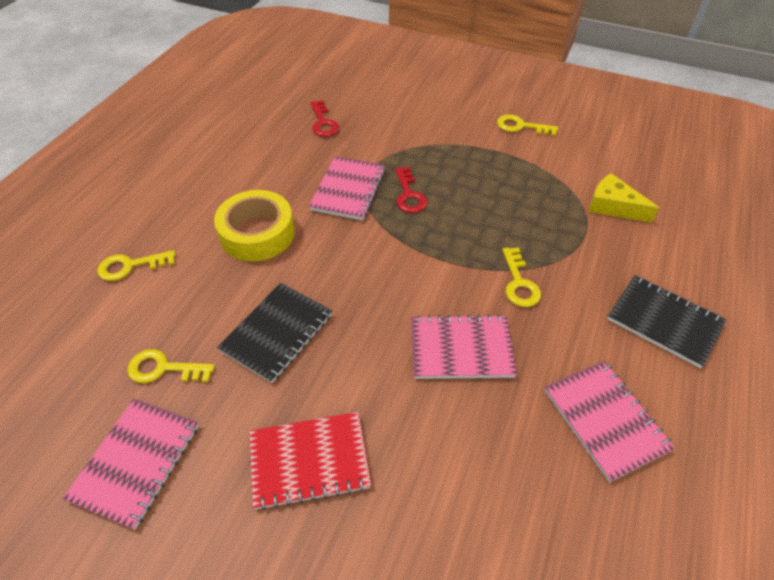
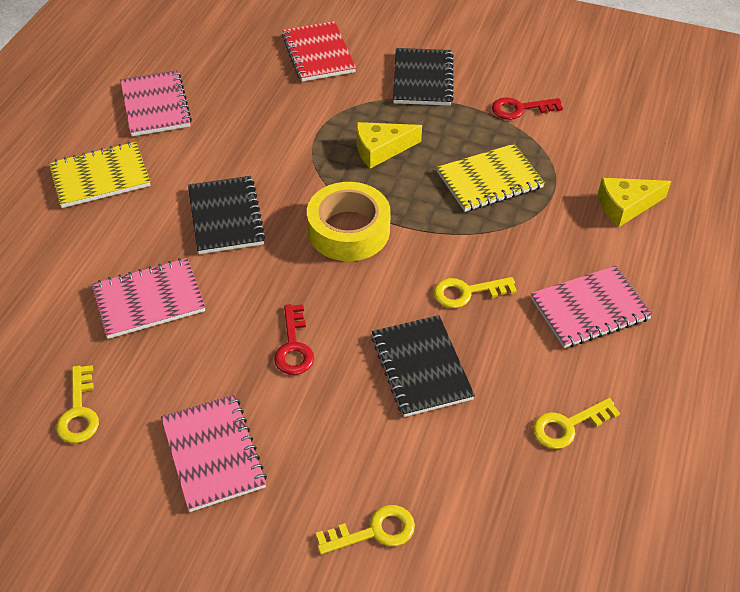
black notebook: 2 -> 3
yellow cheese: 1 -> 2
yellow notebook: 0 -> 2

